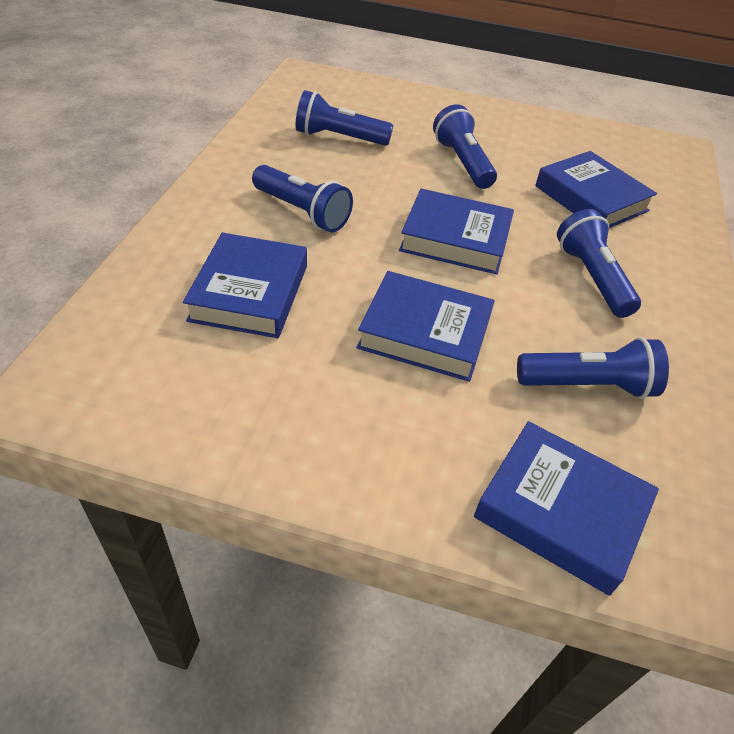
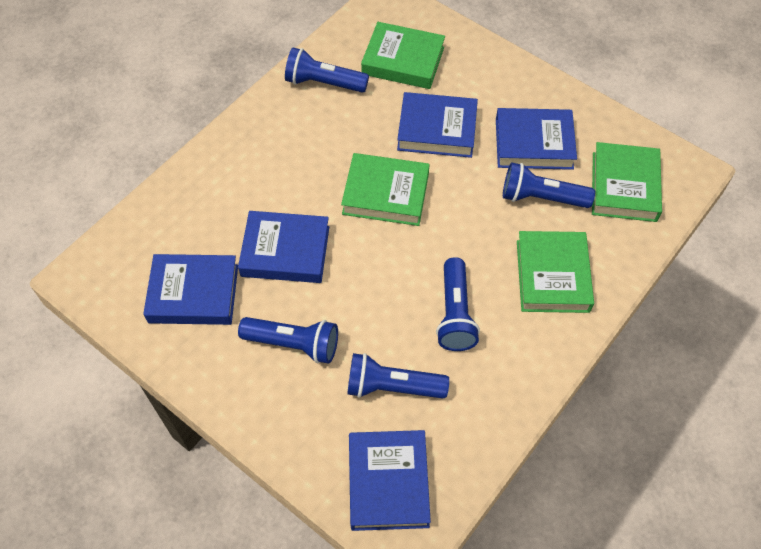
green book: 0 -> 4

